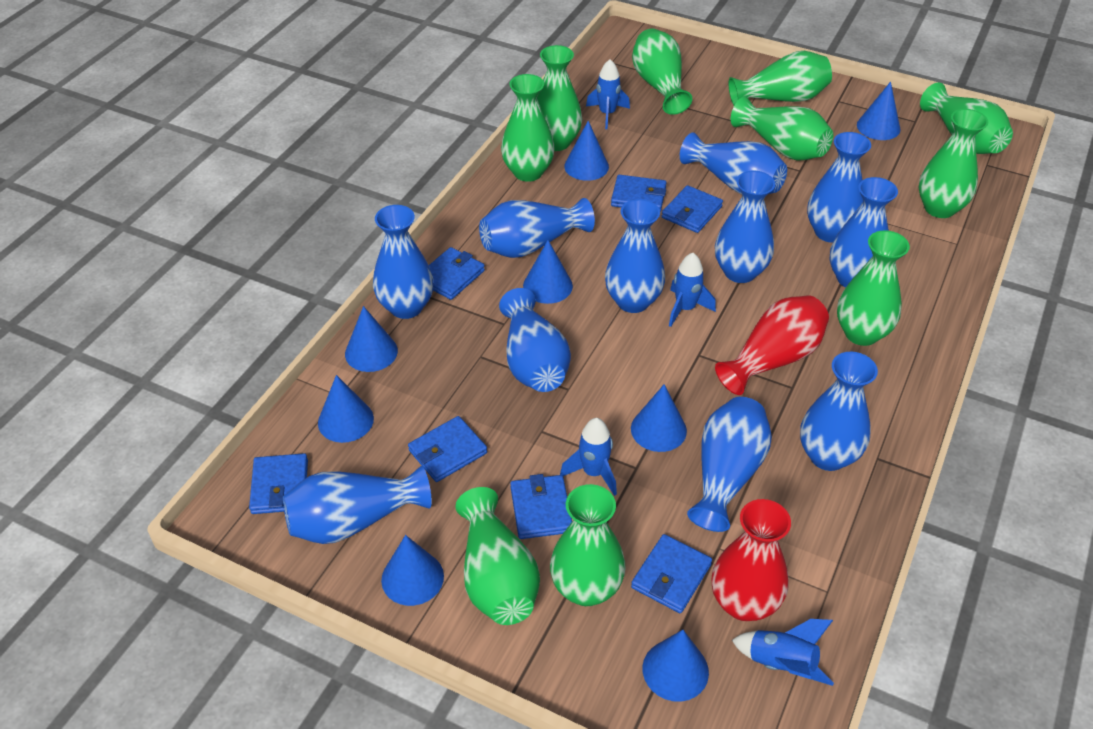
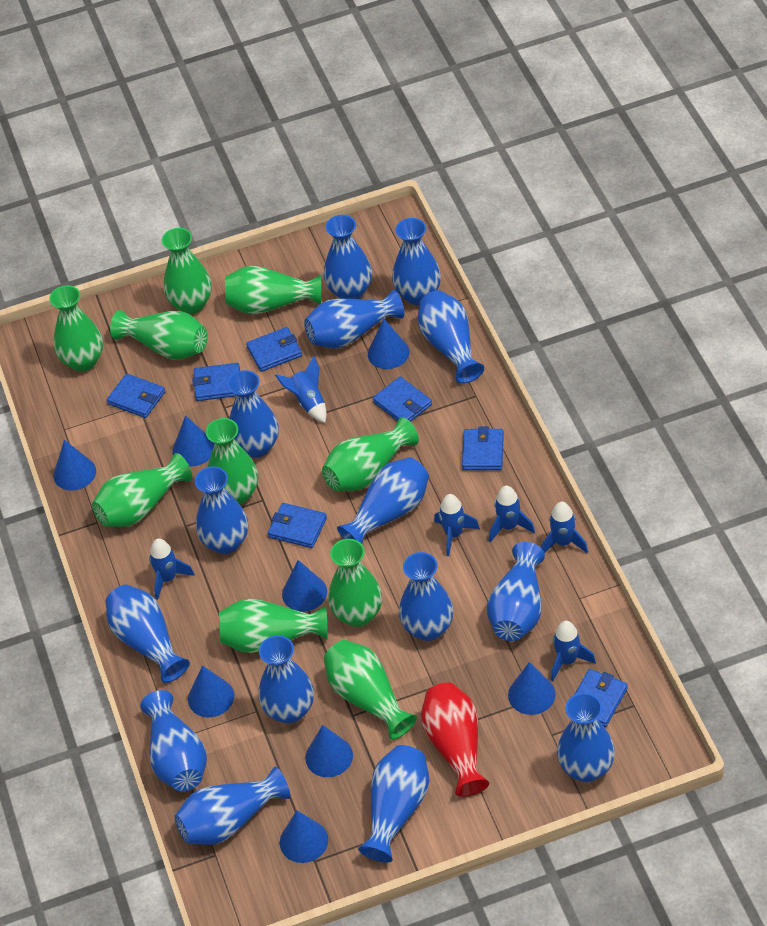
blue rocket: 4 -> 6
blue vase: 11 -> 15
red vase: 2 -> 1

